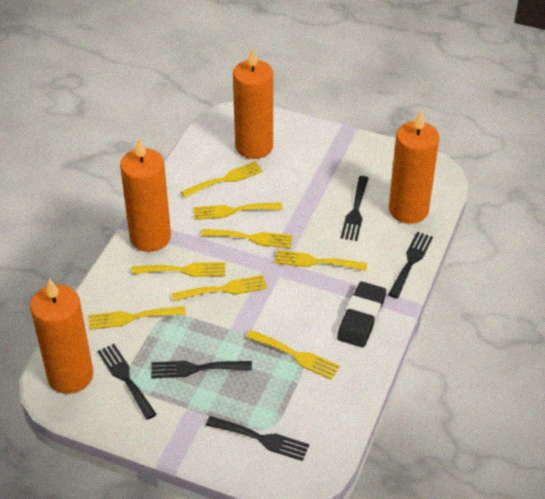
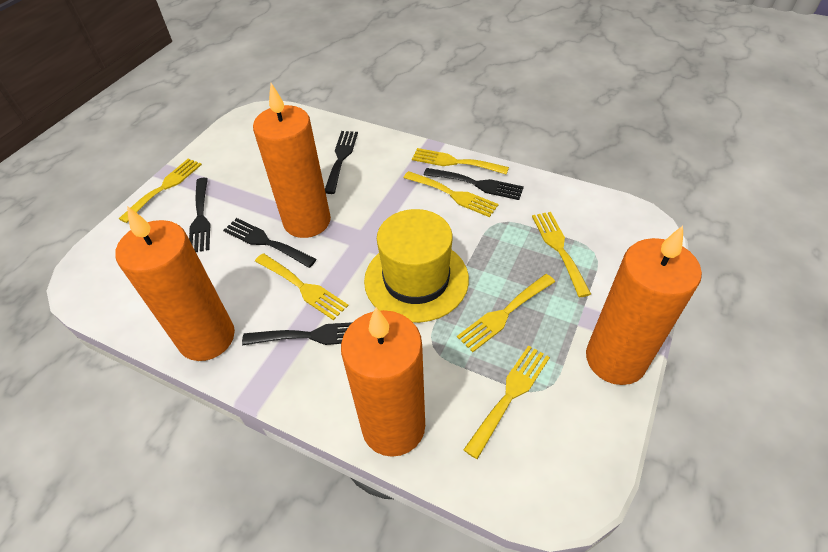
black eraser: 1 -> 0
yellow fork: 8 -> 7
yellow hat: 0 -> 1

